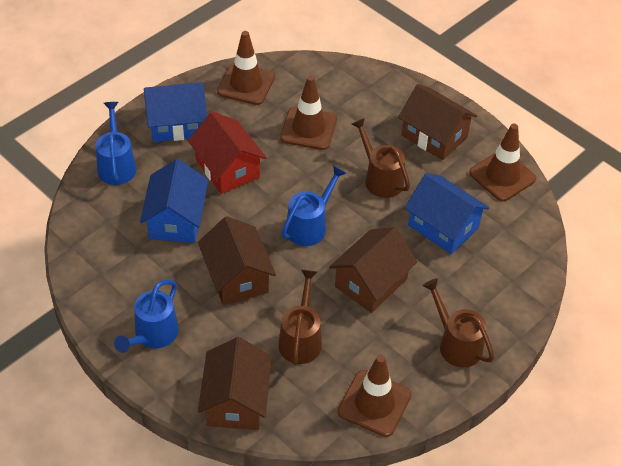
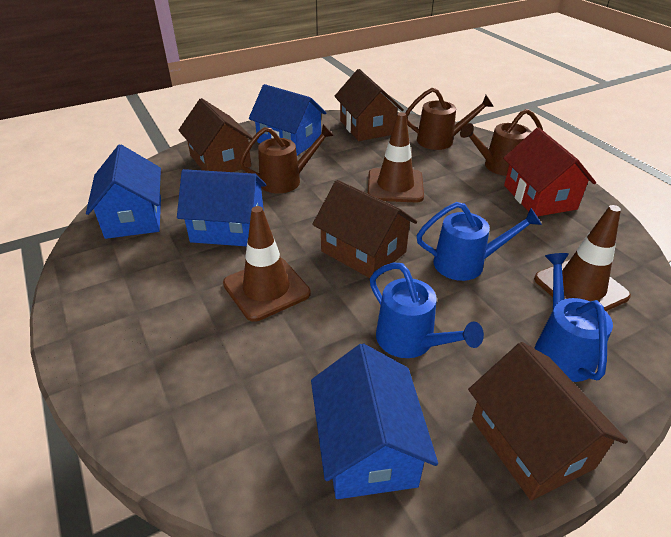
blue house: 3 -> 4
brown traffic cone: 4 -> 3

